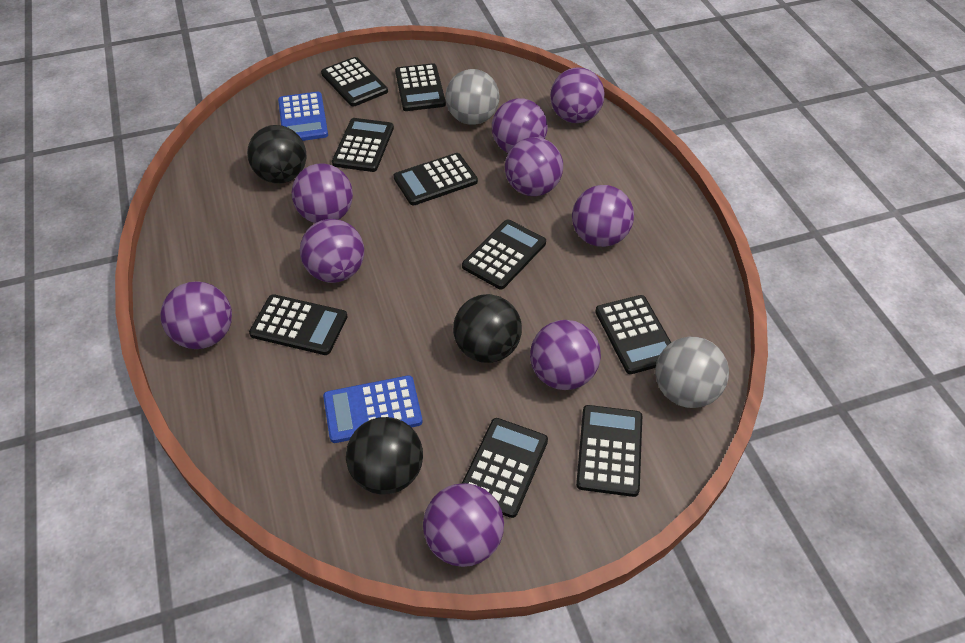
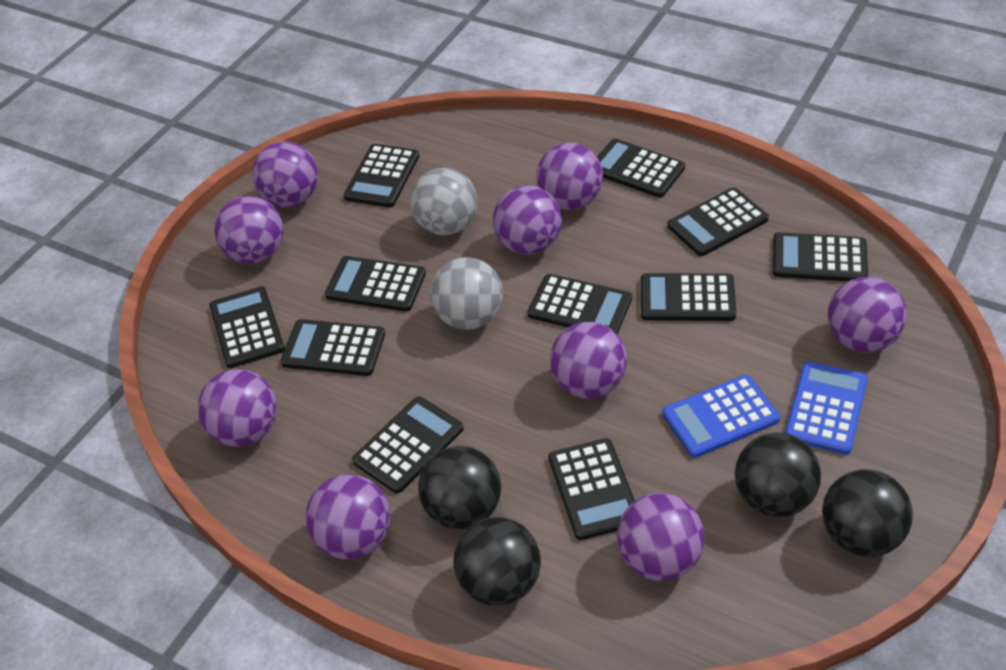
black ball: 3 -> 4
black calculator: 9 -> 11

